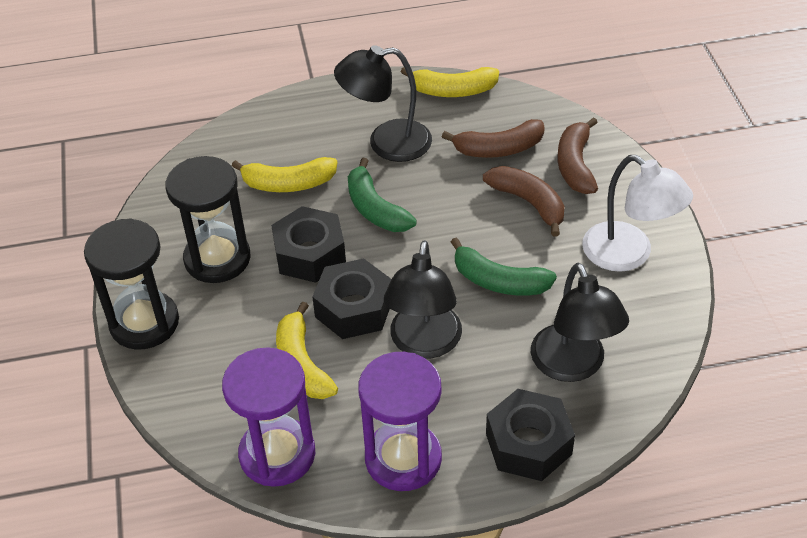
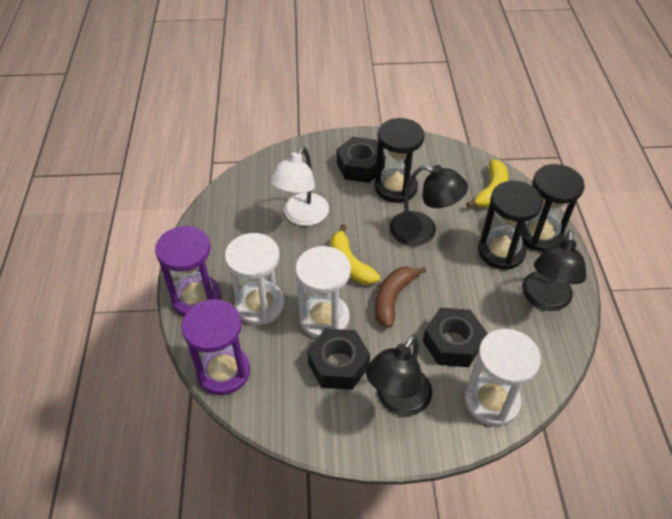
black hourglass: 2 -> 3
brown banana: 3 -> 1
green banana: 2 -> 0
white hourglass: 0 -> 3
yellow banana: 3 -> 2

